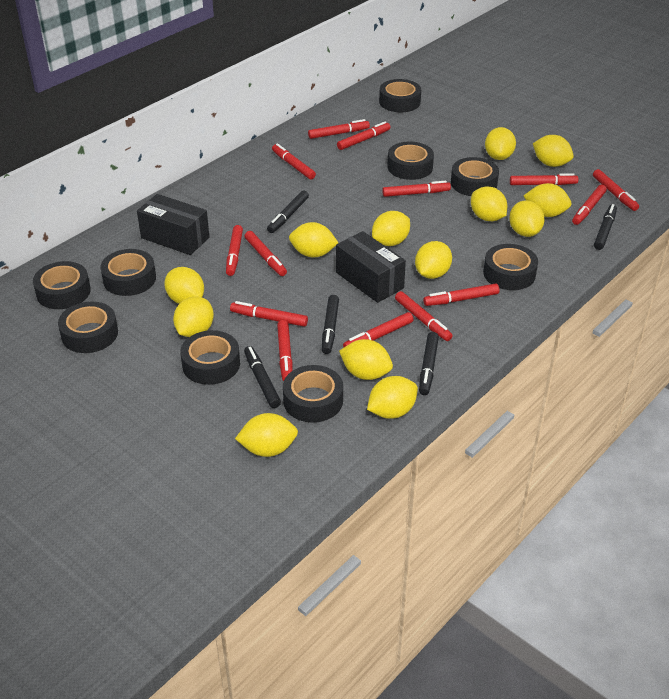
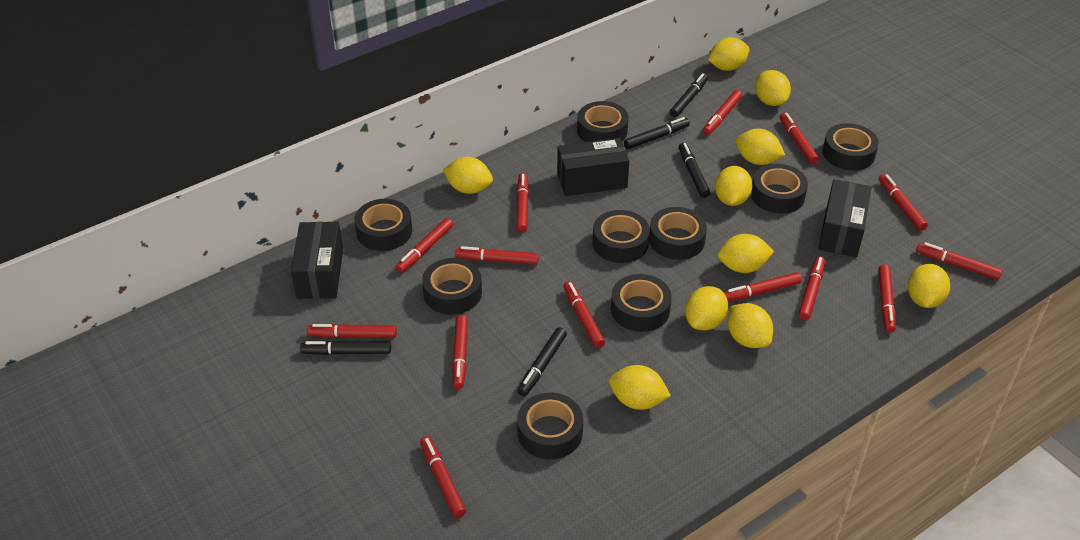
black box: 2 -> 3
yellow lemon: 13 -> 10

